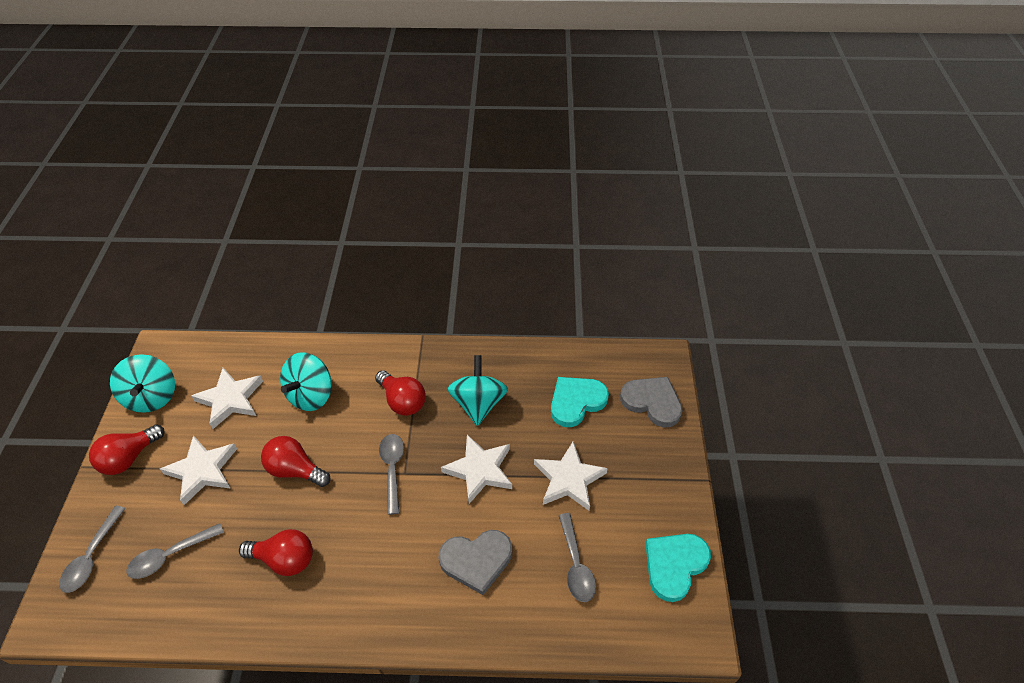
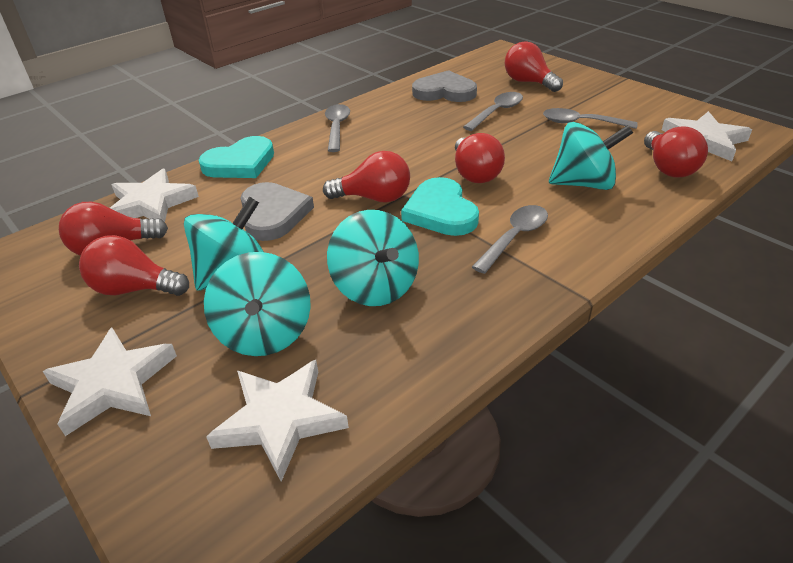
red light bulb: 4 -> 6
turquoise spinning top: 3 -> 4

